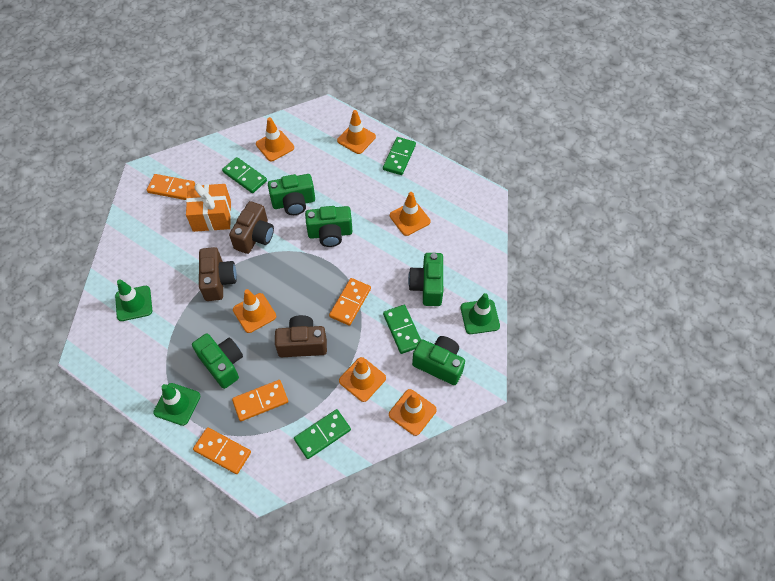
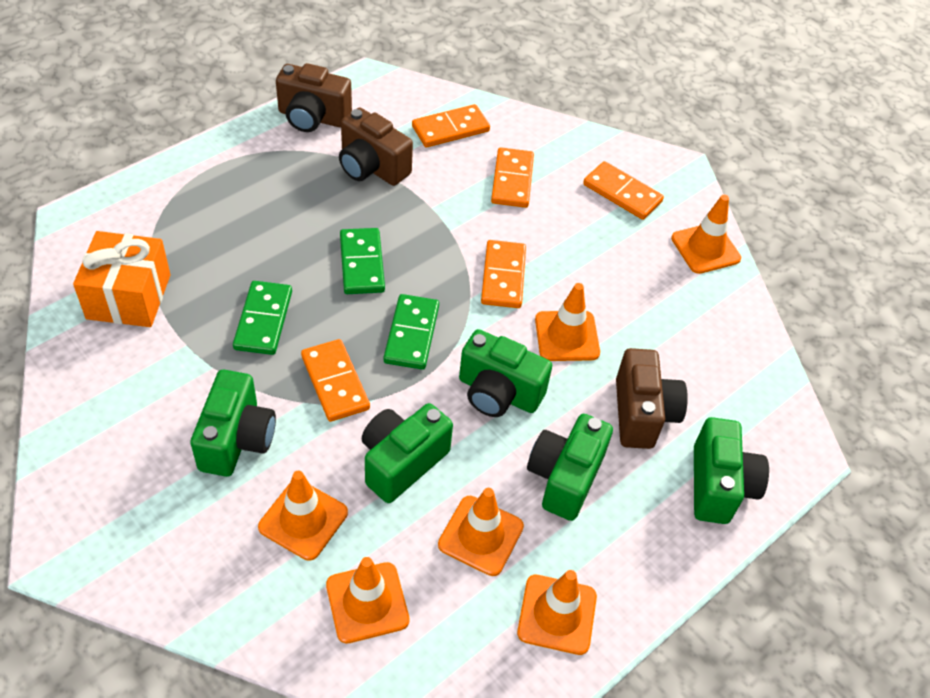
green domino: 4 -> 3
green traffic cone: 3 -> 0
orange domino: 4 -> 5

